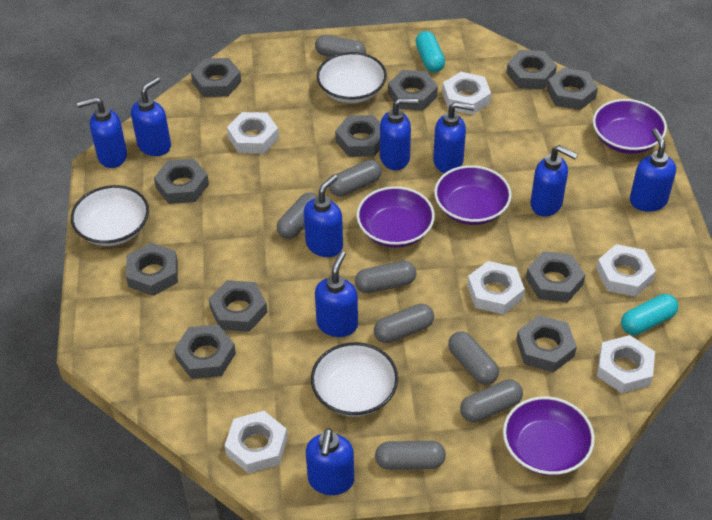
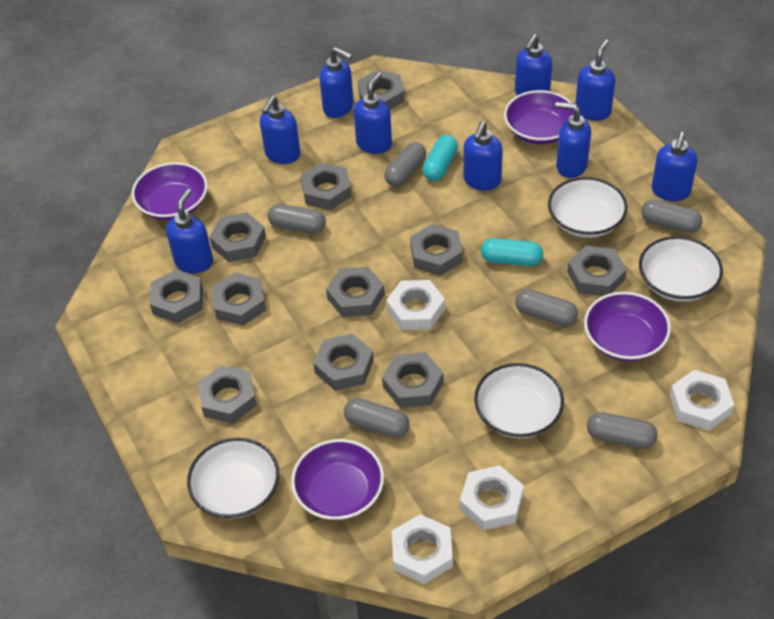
grey capsule: 8 -> 6
white bowl: 3 -> 4
white nut: 6 -> 4

